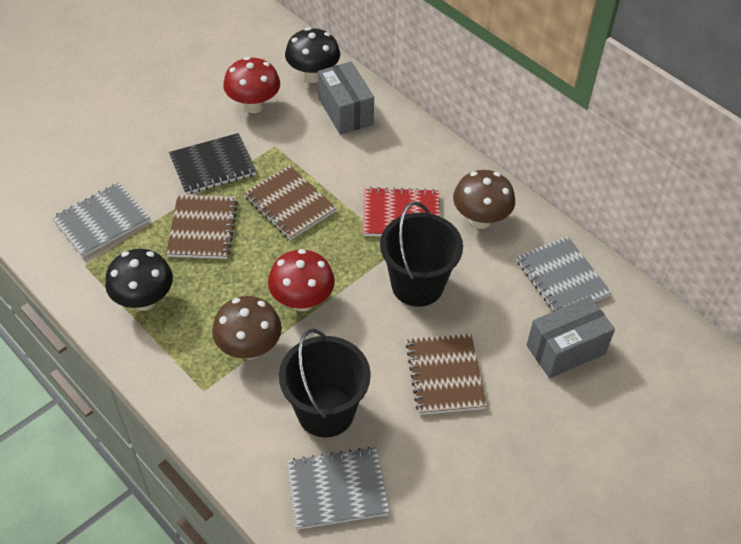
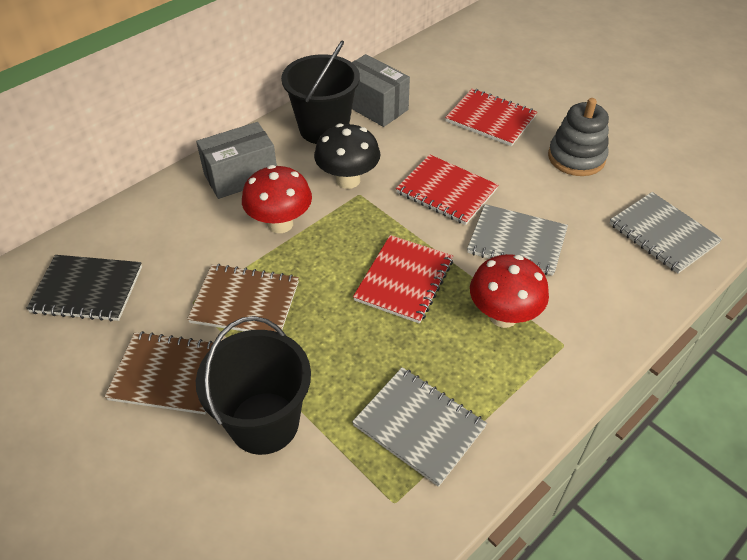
black mushroom: 2 -> 1
brown mushroom: 2 -> 0
brown notebook: 3 -> 2
grey stacking toy: 0 -> 1
red notebook: 1 -> 3

